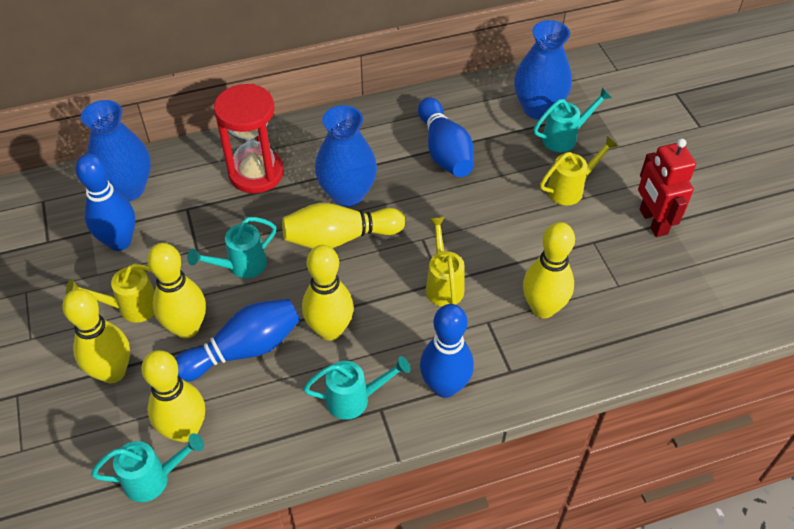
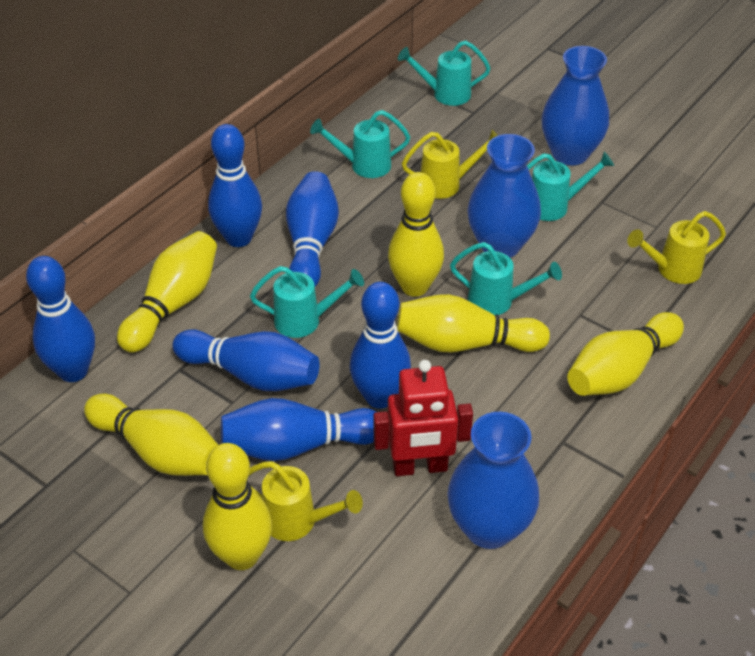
blue bowling pin: 4 -> 6
red hourglass: 1 -> 0
turquoise watering can: 4 -> 5

